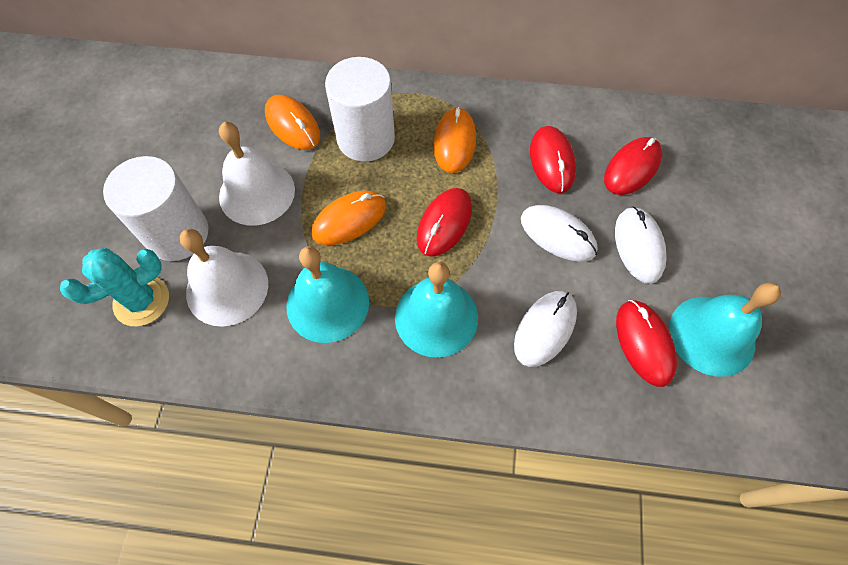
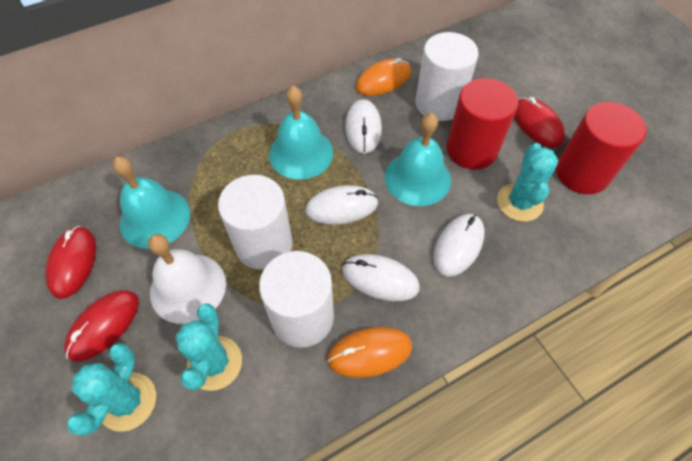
orange mouse: 3 -> 2
red cylinder: 0 -> 2
red mouse: 4 -> 3
turquoise cactus: 1 -> 3
white bell: 2 -> 1
white cylinder: 2 -> 3
white mouse: 3 -> 4

